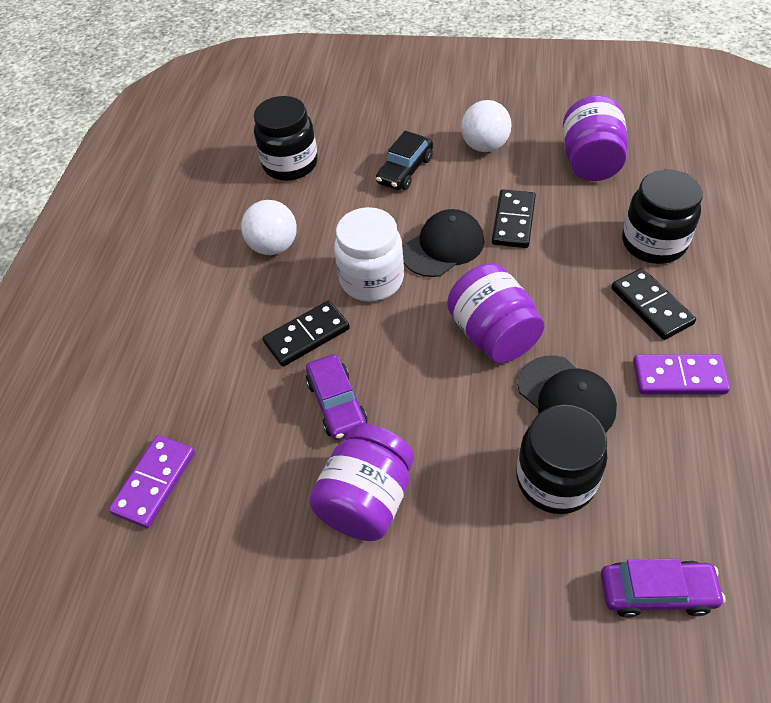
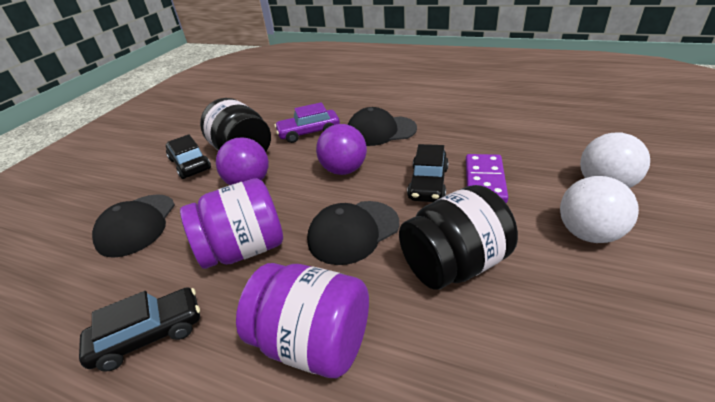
black cap: 2 -> 3
black car: 1 -> 3
black domino: 3 -> 0
black jar: 3 -> 2
purple ball: 0 -> 2
purple car: 2 -> 1
purple domino: 2 -> 1
purple jar: 3 -> 2
white jar: 1 -> 0

